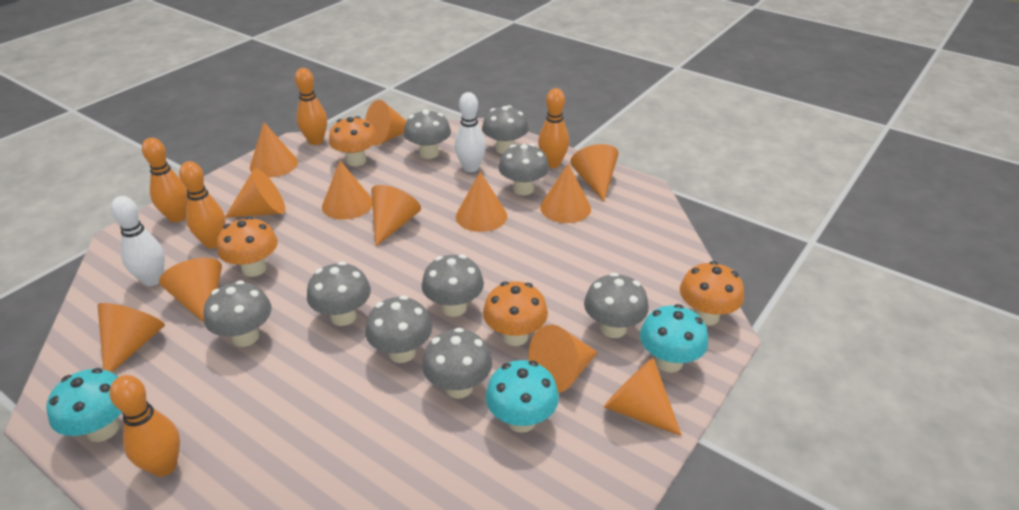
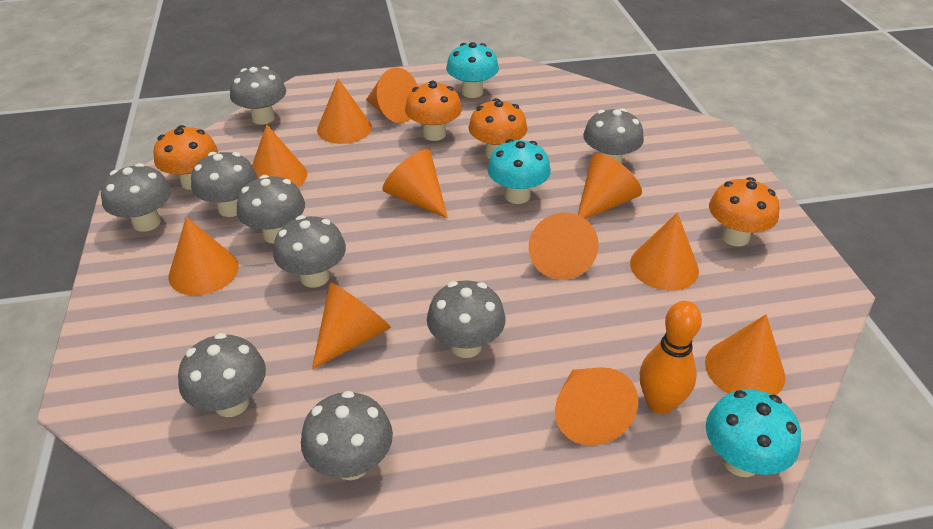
orange bowling pin: 5 -> 1
orange cone: 12 -> 11
white bowling pin: 2 -> 0

